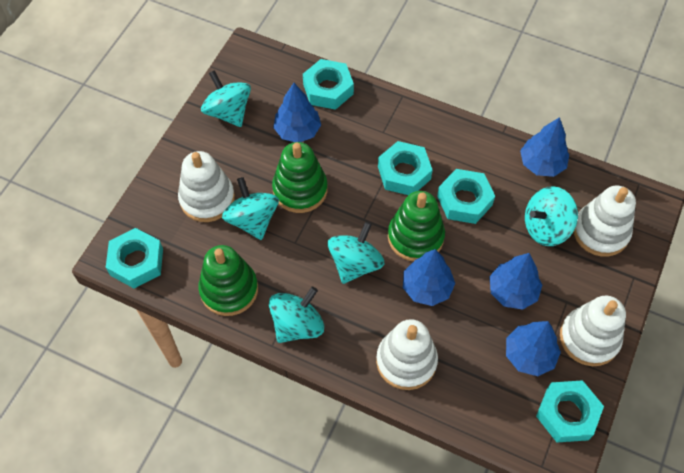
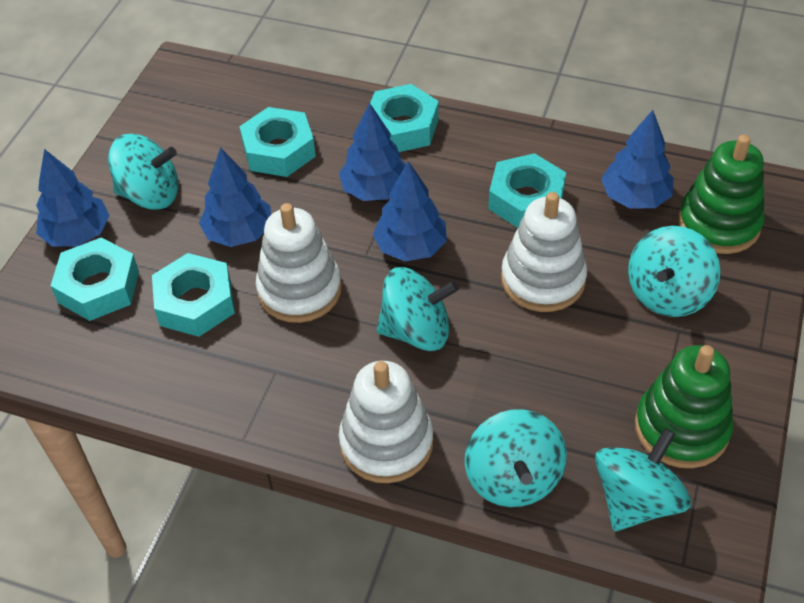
green stacking toy: 3 -> 2
white stacking toy: 4 -> 3

